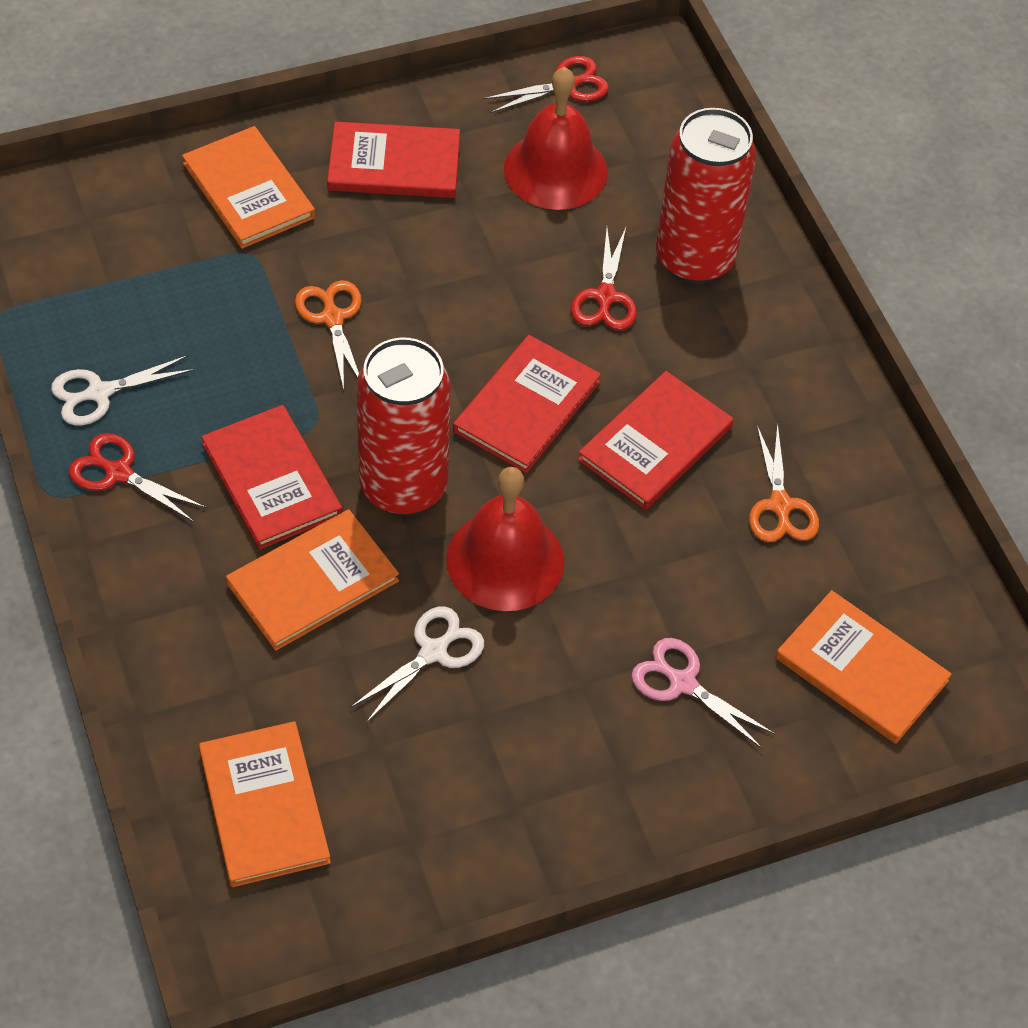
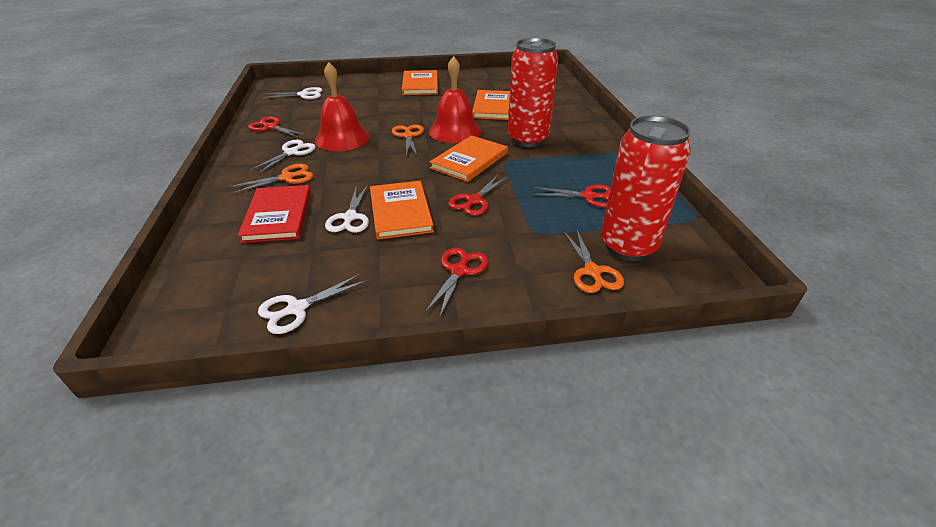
orange scissors: 2 -> 3
pink scissors: 1 -> 0
red book: 4 -> 1
red scissors: 3 -> 4
white scissors: 2 -> 4

